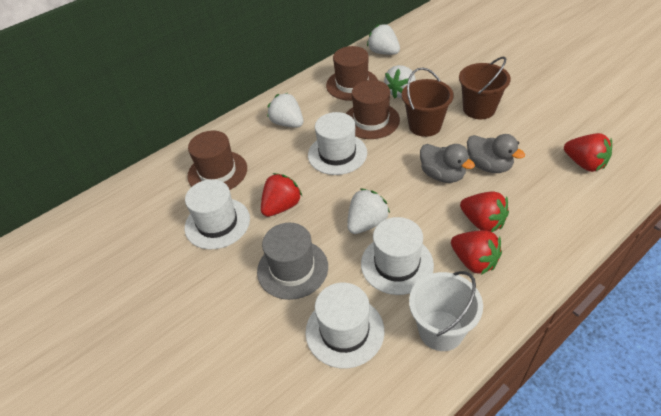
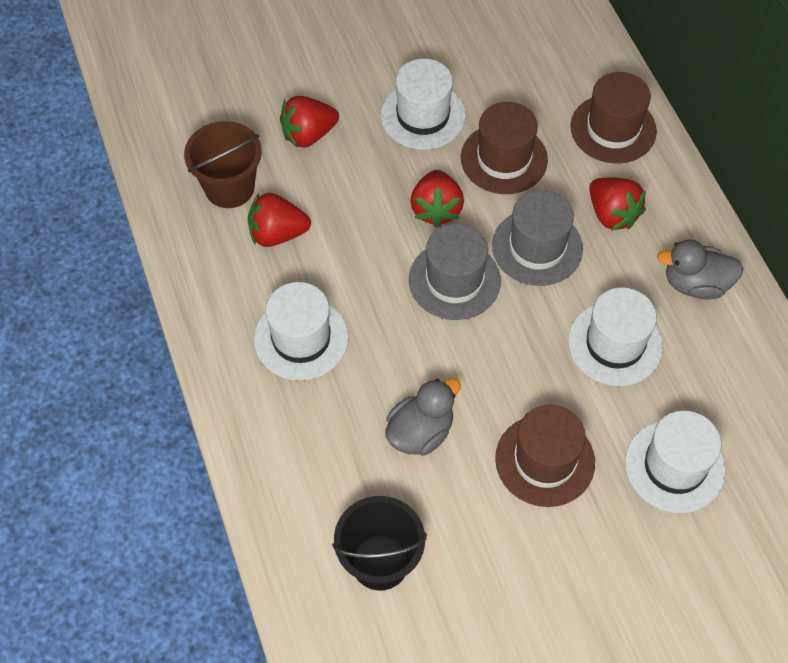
black bucket: 0 -> 1
brown bucket: 2 -> 1
grey hat: 1 -> 2
white bucket: 1 -> 0
white strawberry: 4 -> 0

